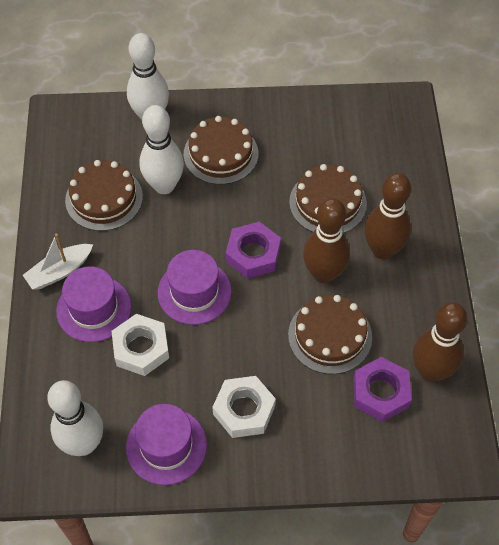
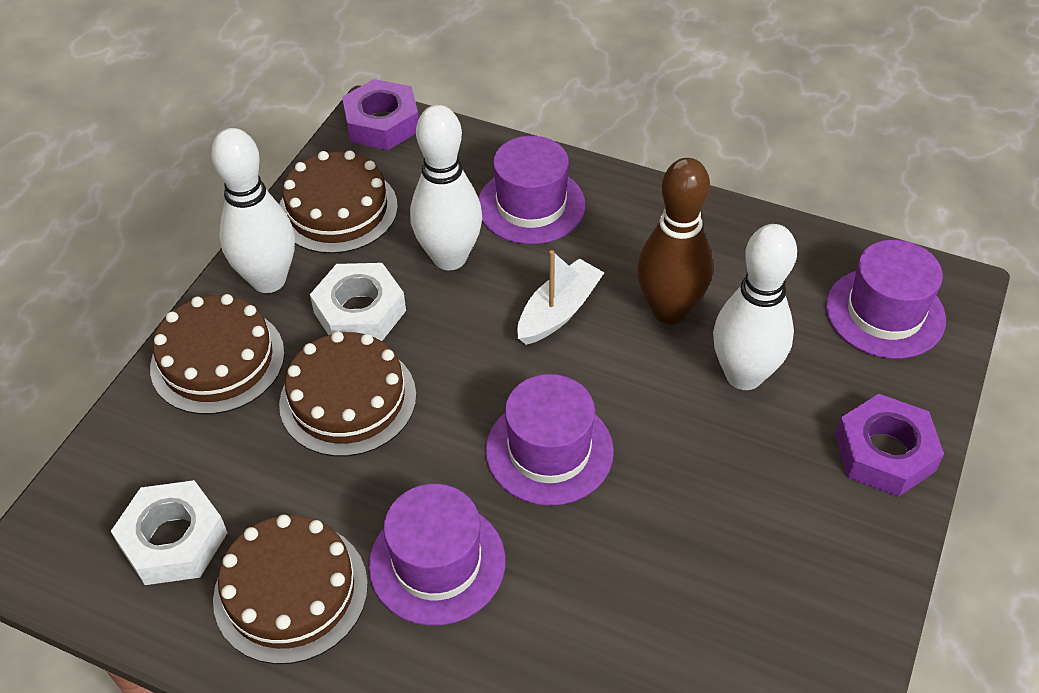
brown bowling pin: 3 -> 1
purple hat: 3 -> 4

